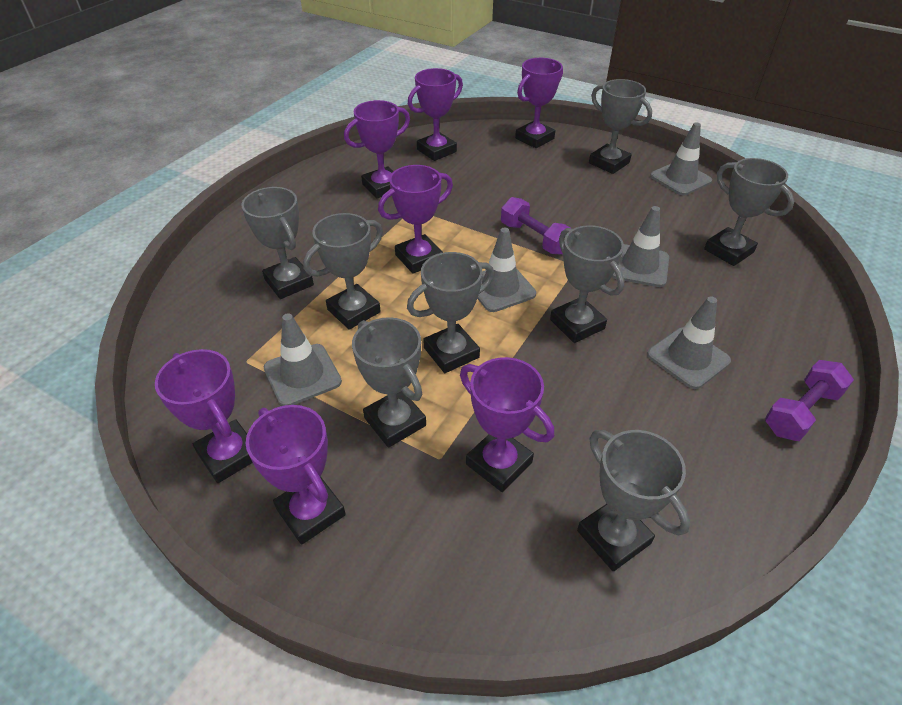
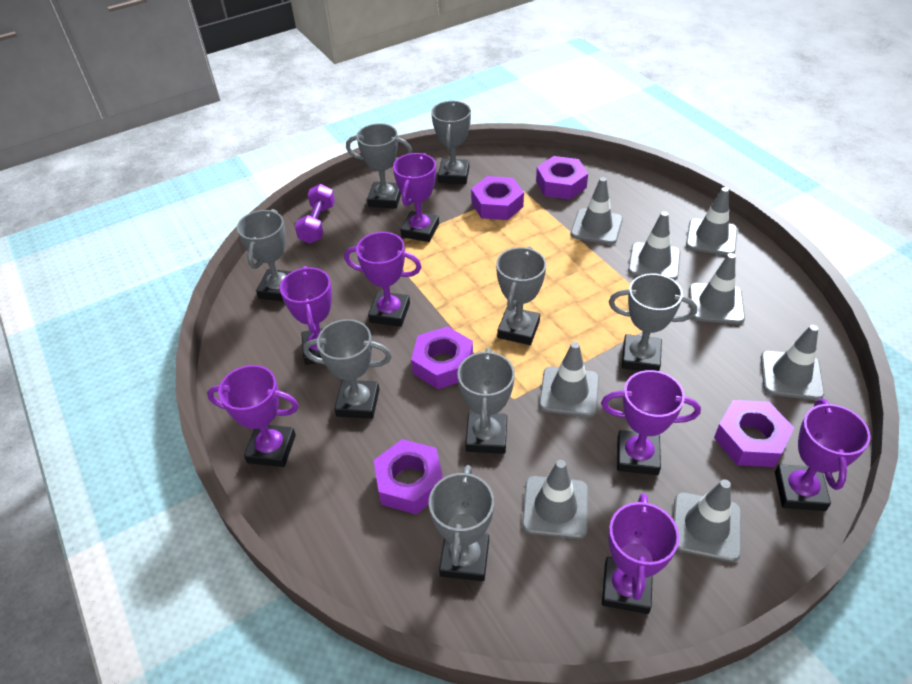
grey traffic cone: 5 -> 8
purple dumbbell: 2 -> 1
purple nut: 0 -> 5

